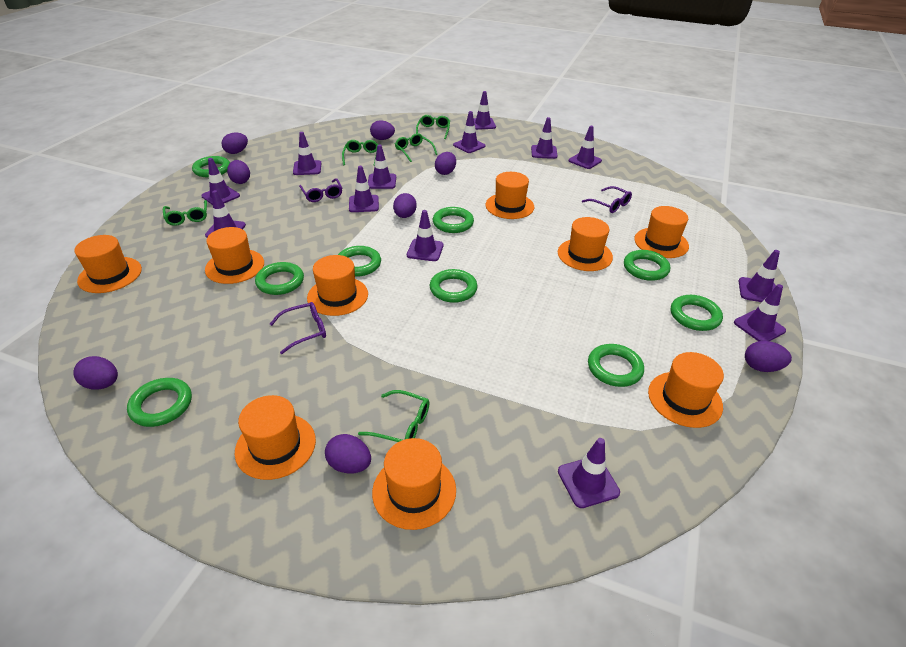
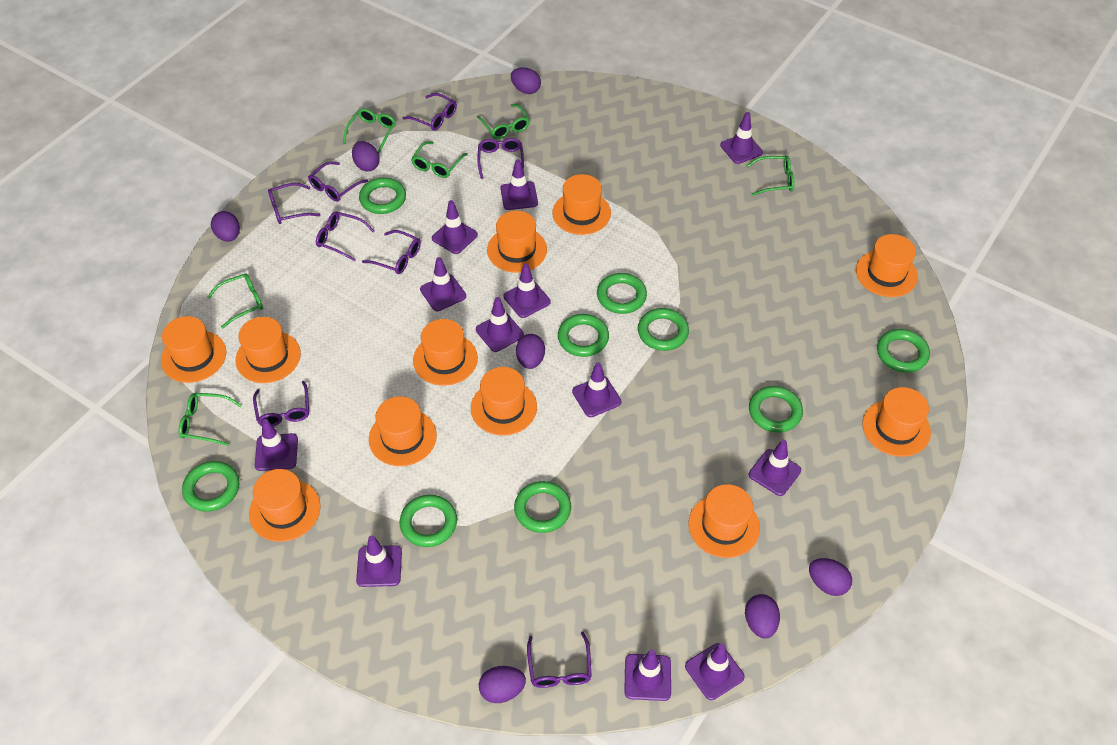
green glasses: 5 -> 6
orange hat: 9 -> 11
purple egg: 8 -> 7
purple glasses: 3 -> 8
purple traffic cone: 13 -> 12

